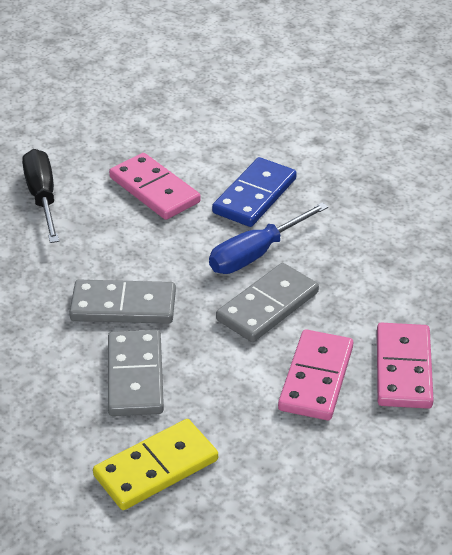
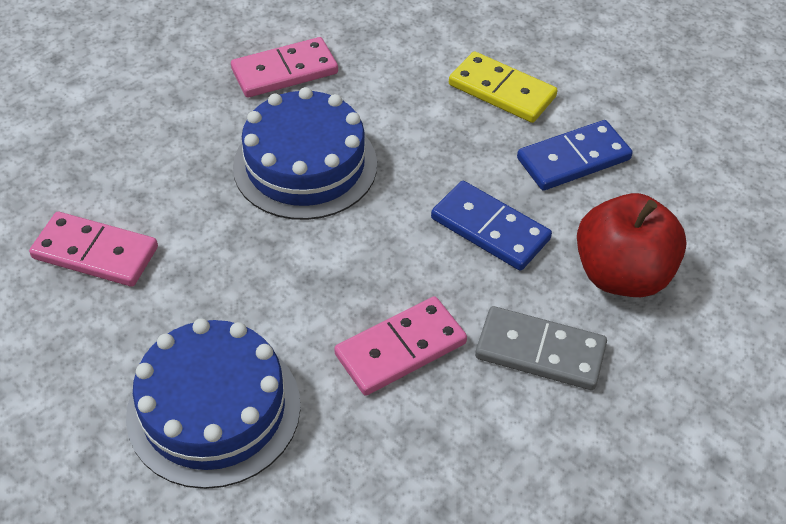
black screwdriver: 1 -> 0
blue cake: 0 -> 2
blue domino: 1 -> 2
blue screwdriver: 1 -> 0
grey domino: 3 -> 1
red apple: 0 -> 1

